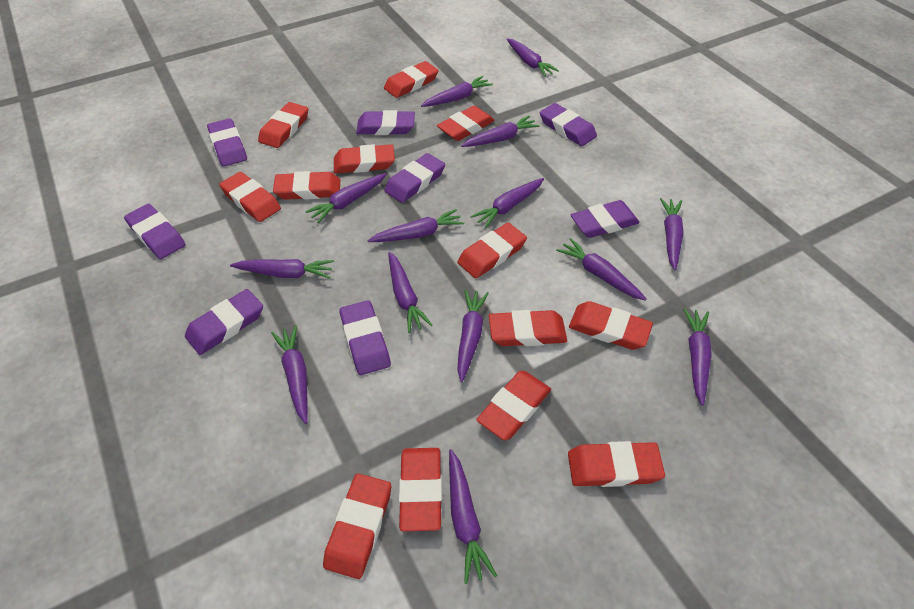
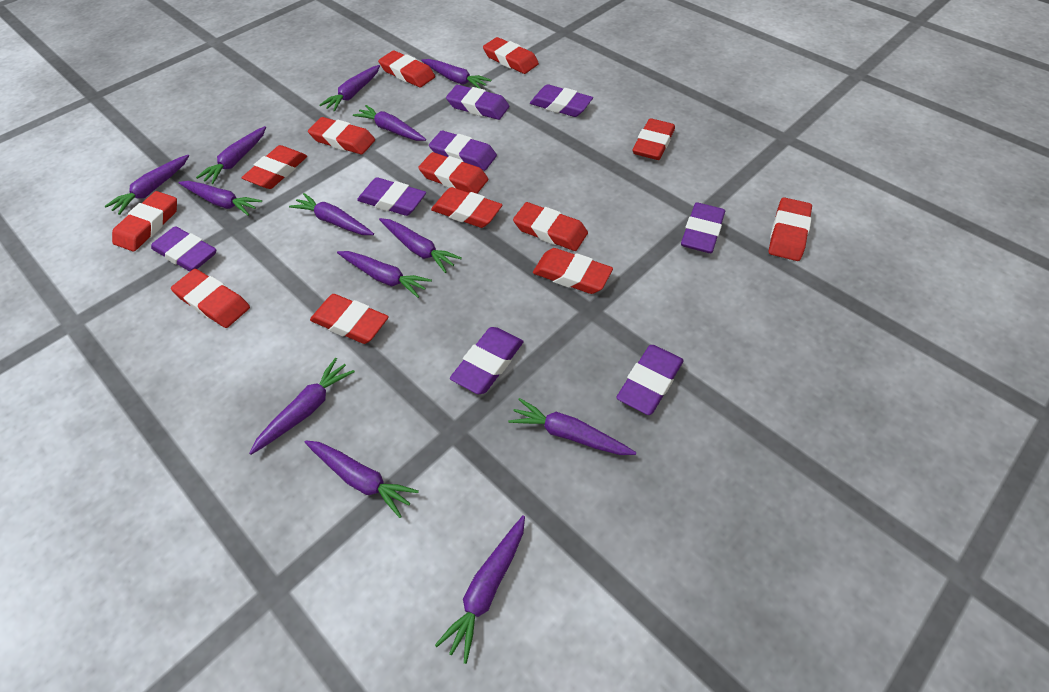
purple carrot: 14 -> 13

